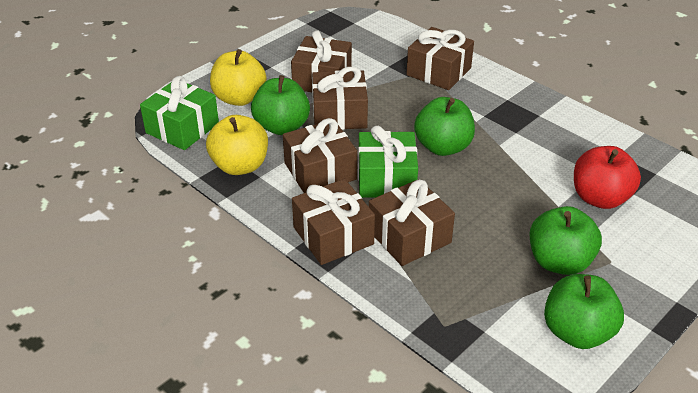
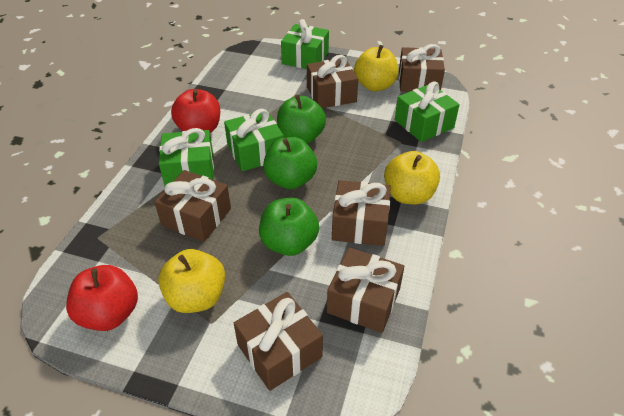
green apple: 4 -> 3
green gift: 2 -> 4
red apple: 1 -> 2
yellow apple: 2 -> 3

